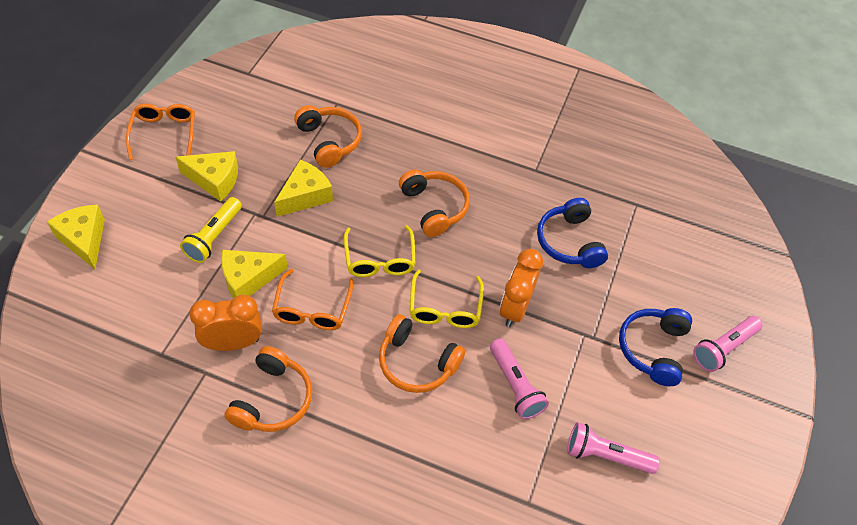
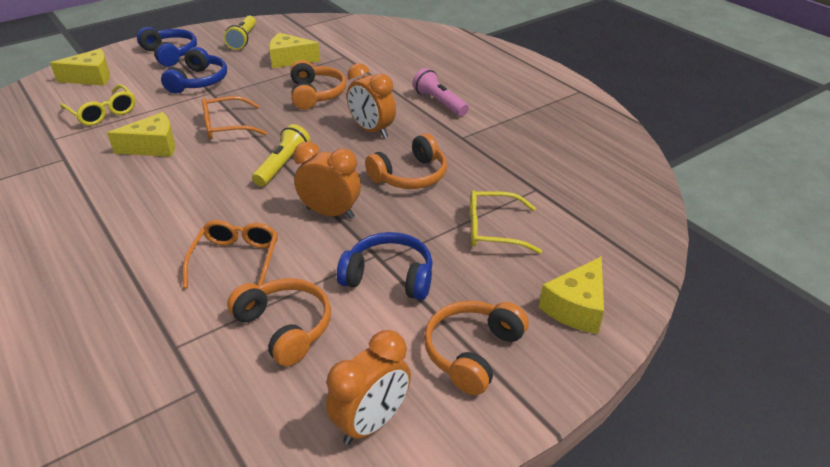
blue headphones: 2 -> 3
orange clock: 2 -> 3
pink flashlight: 3 -> 1
yellow flashlight: 1 -> 2

